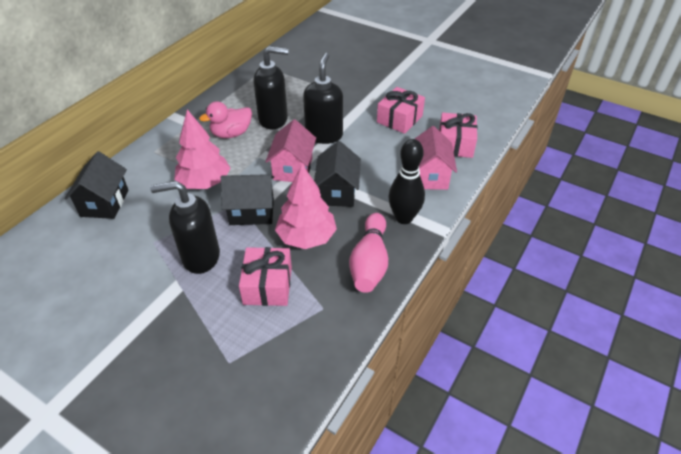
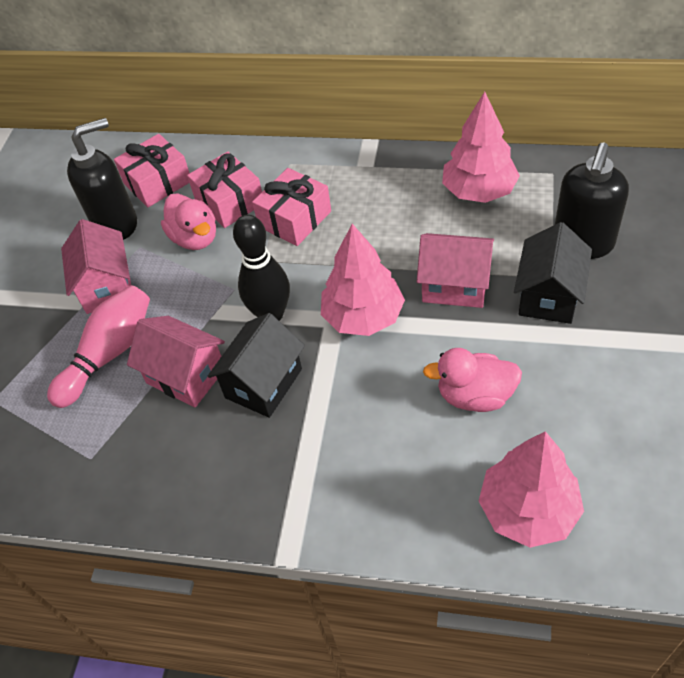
black house: 3 -> 2
black soap dispenser: 3 -> 2
pink duck: 1 -> 2
pink house: 2 -> 3
pink tree: 2 -> 3

